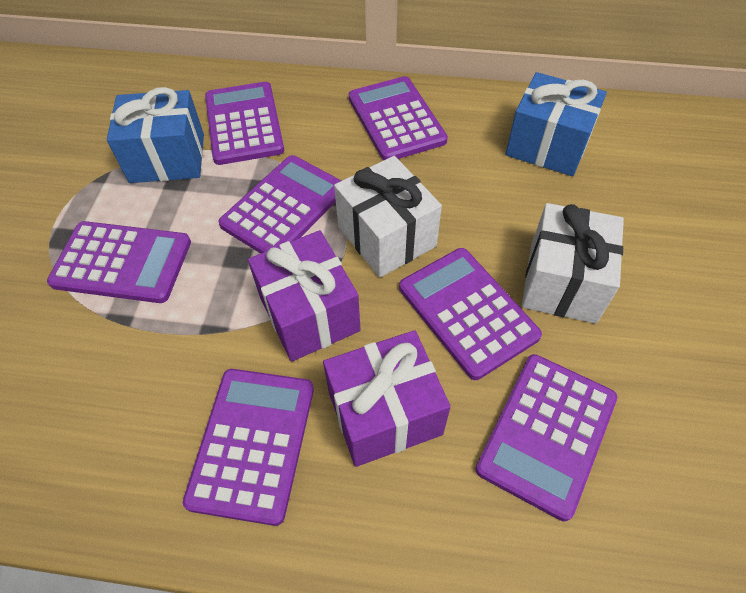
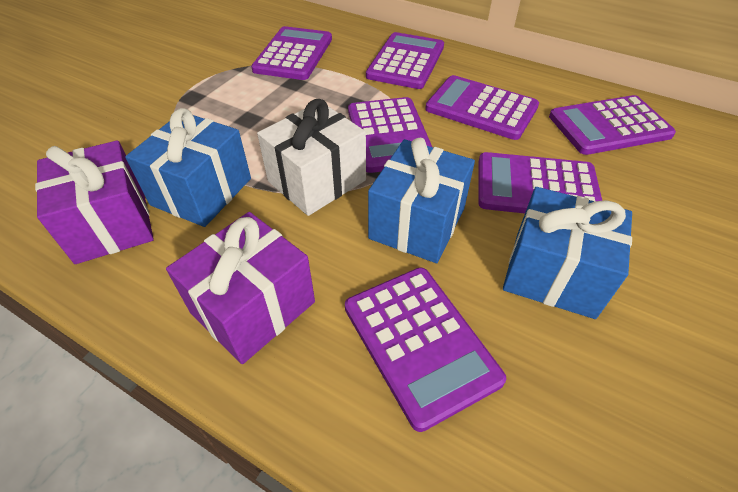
blue gift: 2 -> 3
white gift: 2 -> 1

